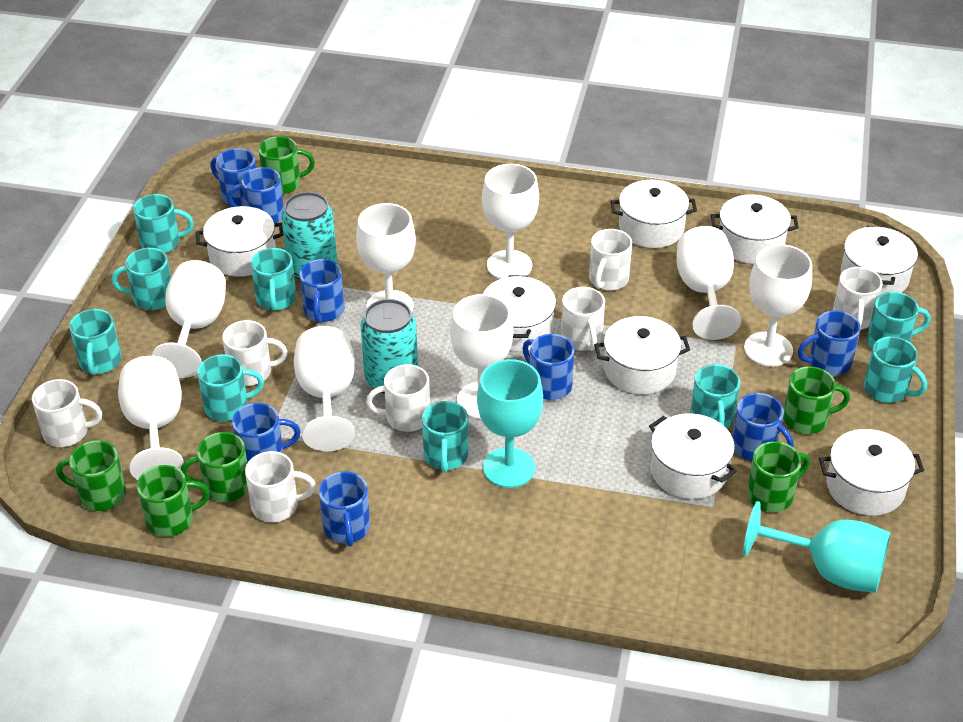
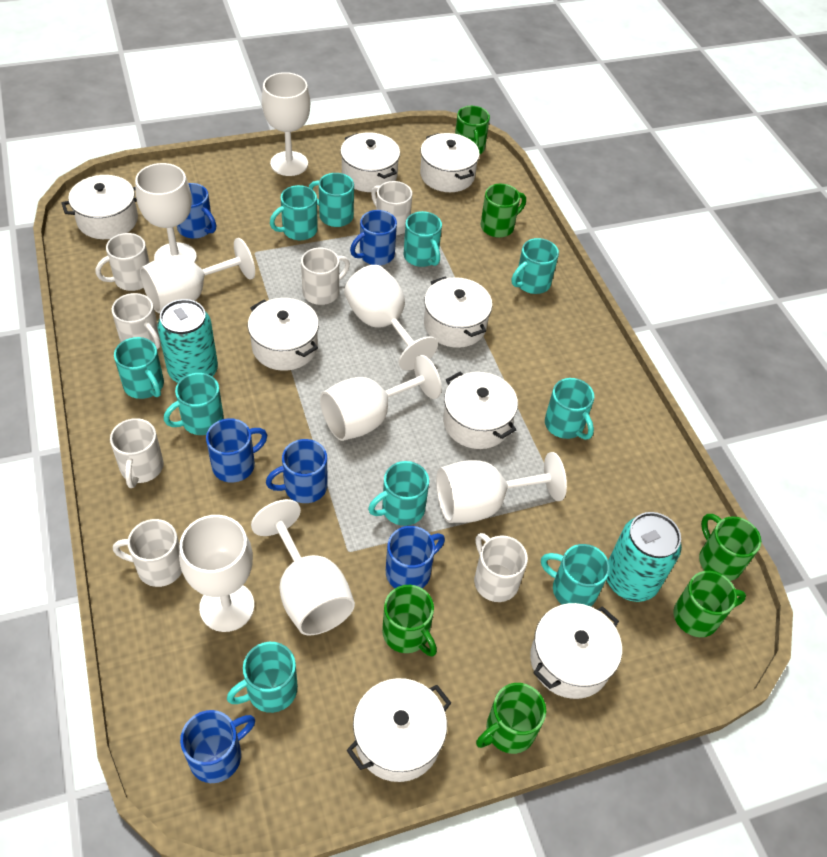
blue mug: 8 -> 6
turquoise goblet: 2 -> 0
turquoise mug: 9 -> 10

